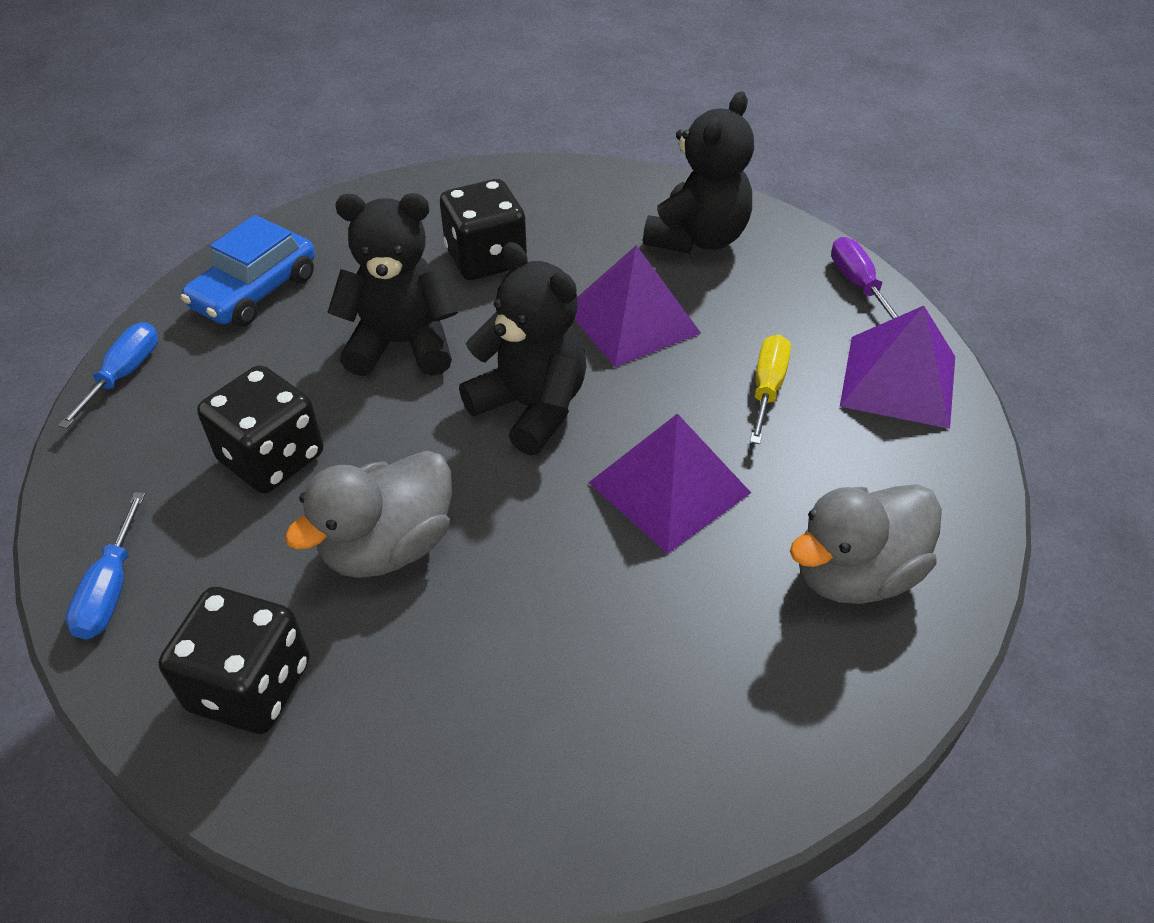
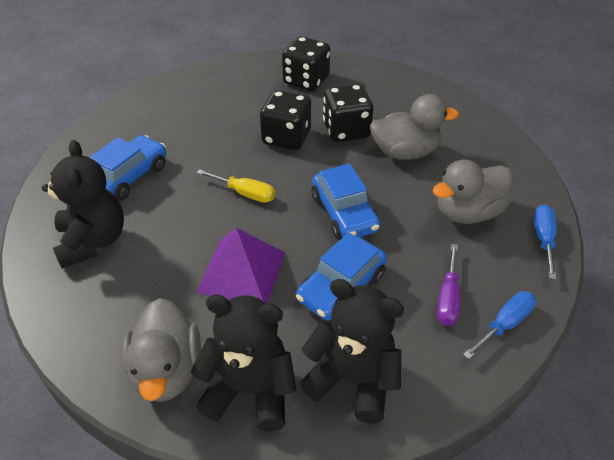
blue car: 1 -> 3
grey duck: 2 -> 3
purple pyramid: 3 -> 1

